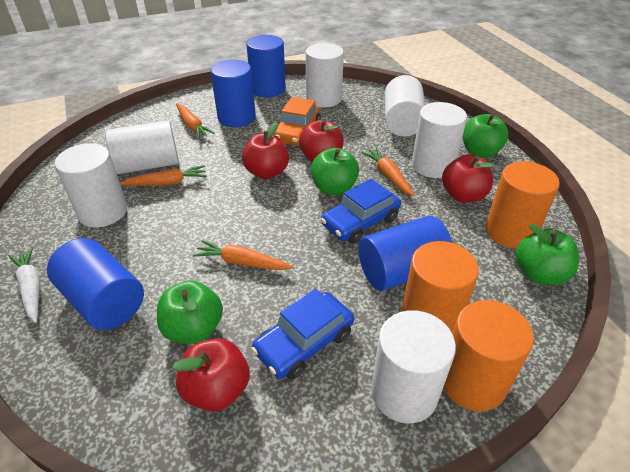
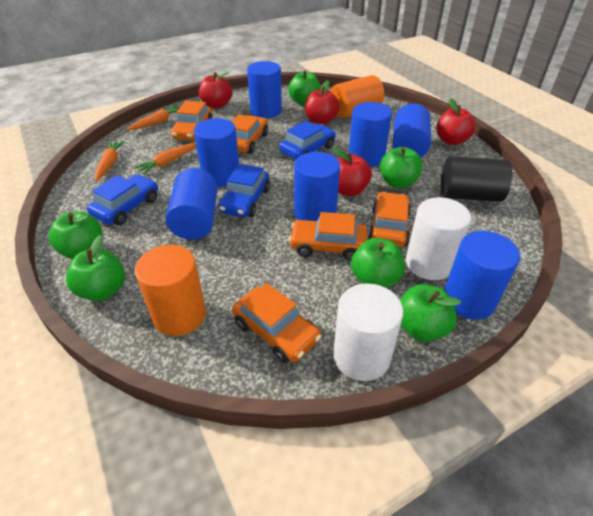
black cylinder: 0 -> 1
blue car: 2 -> 3
blue cylinder: 4 -> 7
green apple: 4 -> 6
orange car: 1 -> 5
orange carrot: 4 -> 3
orange cylinder: 3 -> 2
white carrot: 1 -> 0
white cylinder: 6 -> 2

